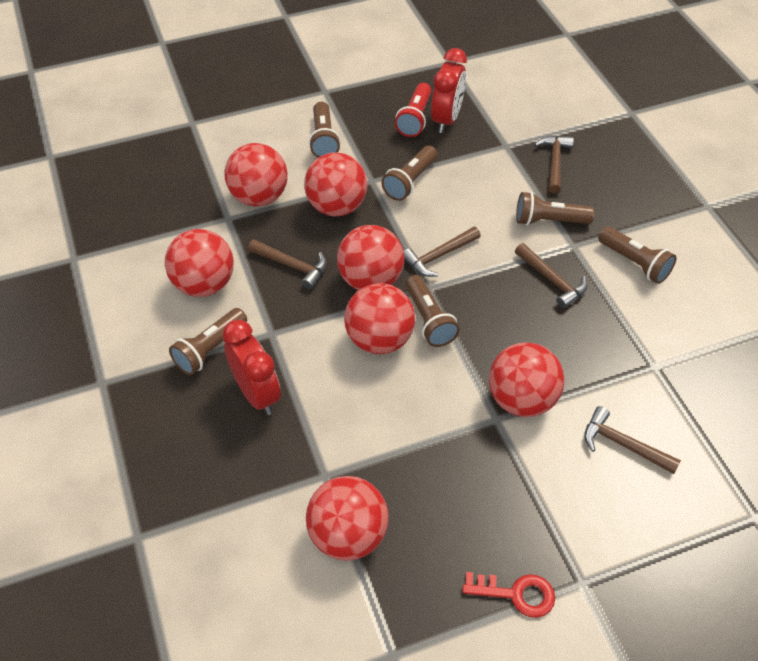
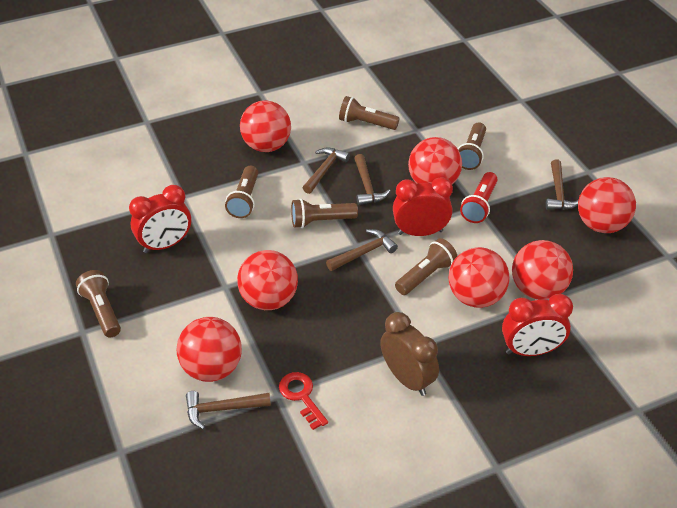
brown clock: 0 -> 1
red clock: 2 -> 3

